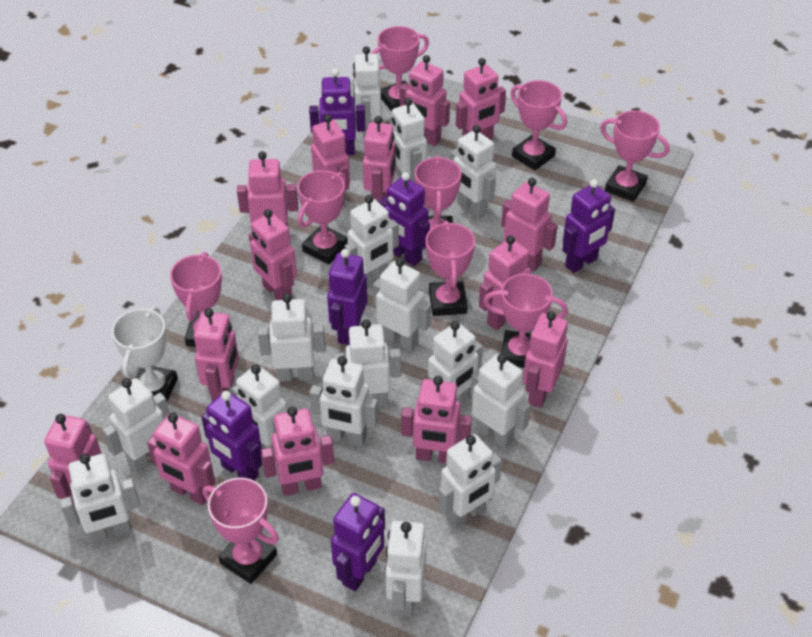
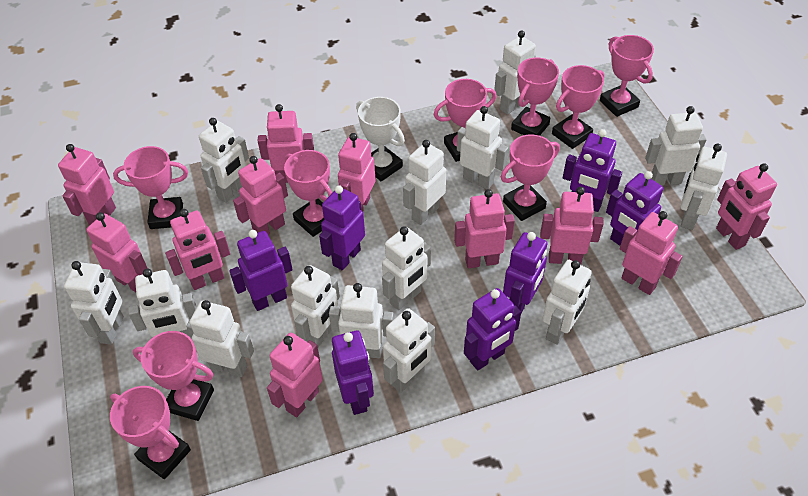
pink robot: 14 -> 11
purple robot: 6 -> 7
white robot: 15 -> 14

